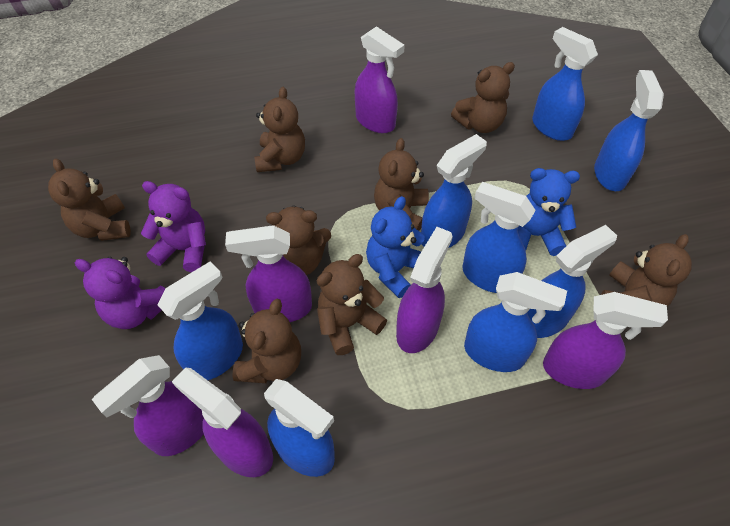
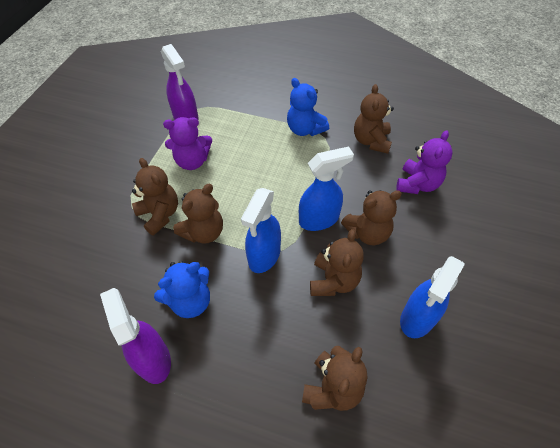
blue spray bottle: 8 -> 3
brown teddy bear: 8 -> 6
purple spray bottle: 6 -> 2

